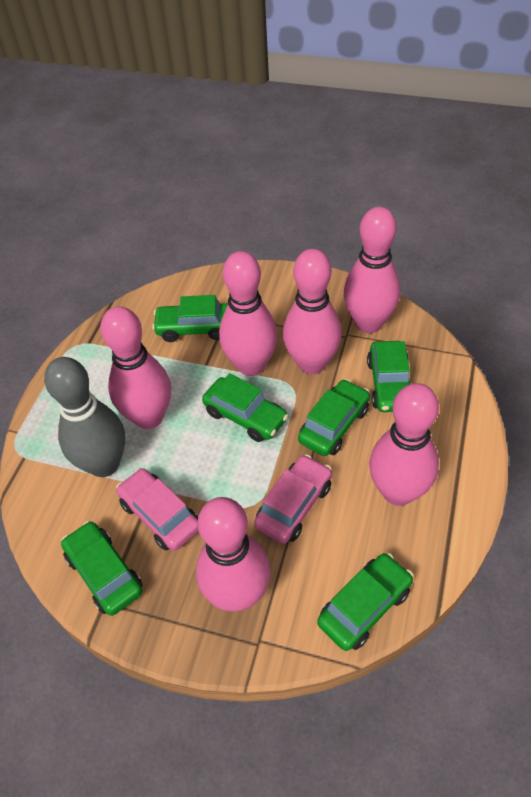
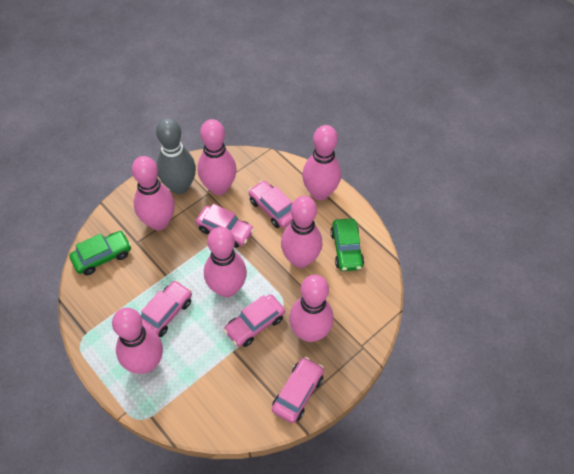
green car: 6 -> 2
pink bowling pin: 6 -> 7
pink car: 2 -> 5

